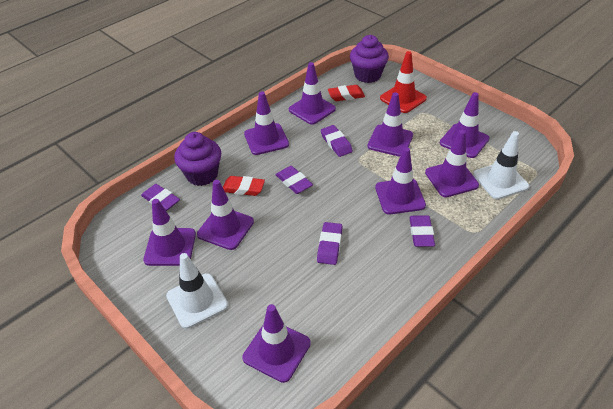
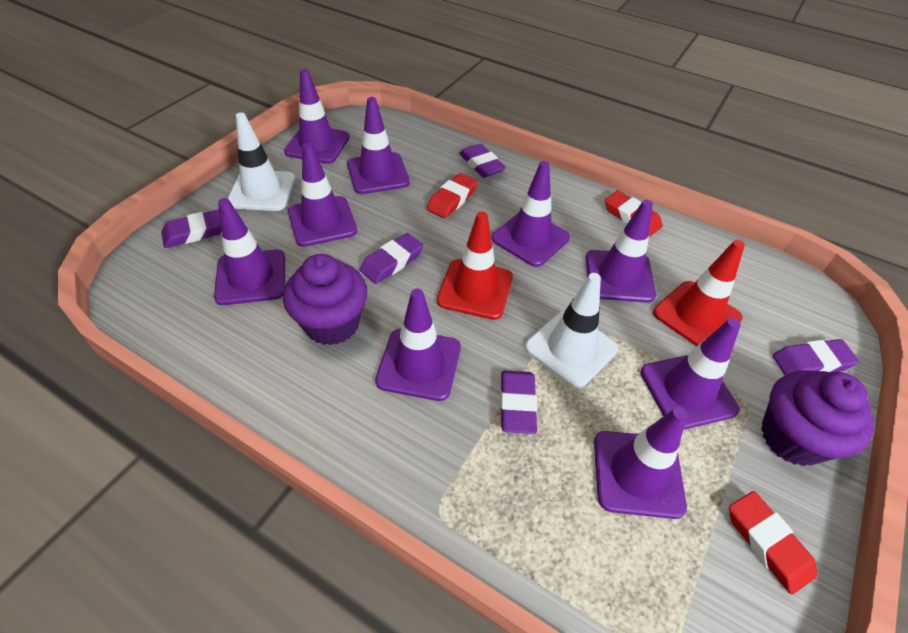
red eraser: 2 -> 3
red traffic cone: 1 -> 2

